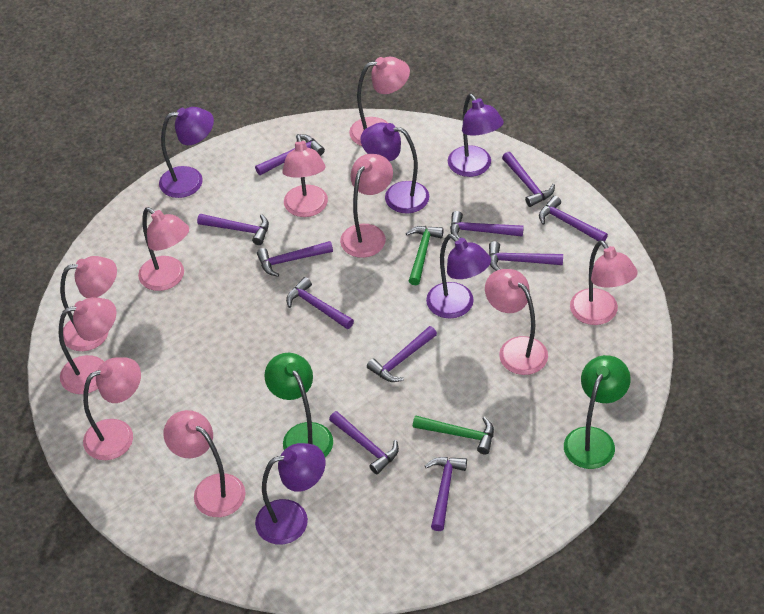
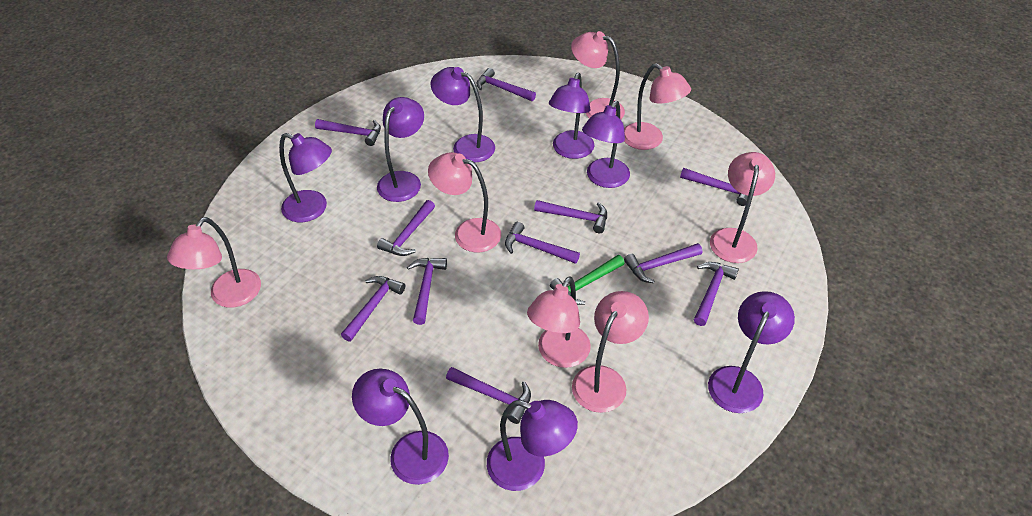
green hammer: 2 -> 1
green lamp: 2 -> 0
pink lamp: 10 -> 7
purple lamp: 5 -> 8

